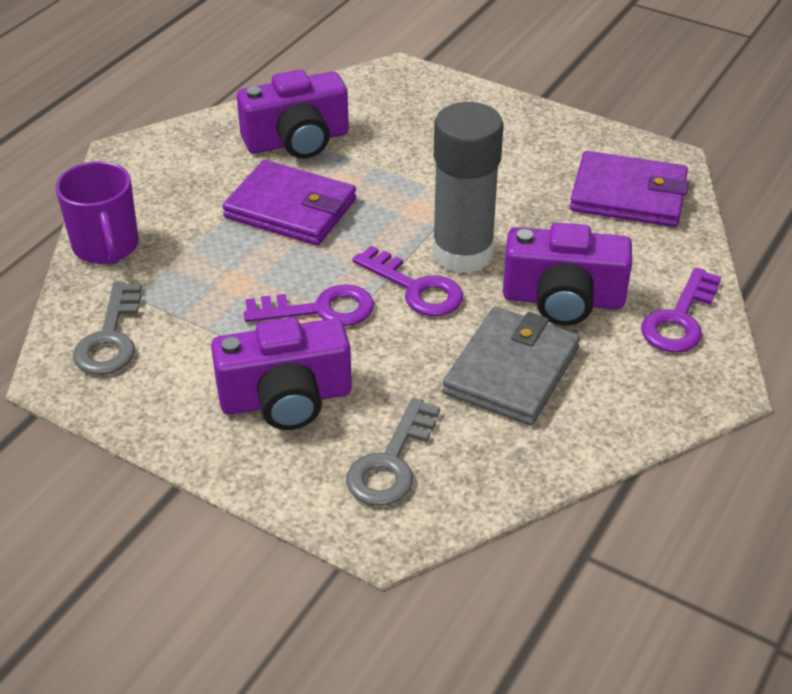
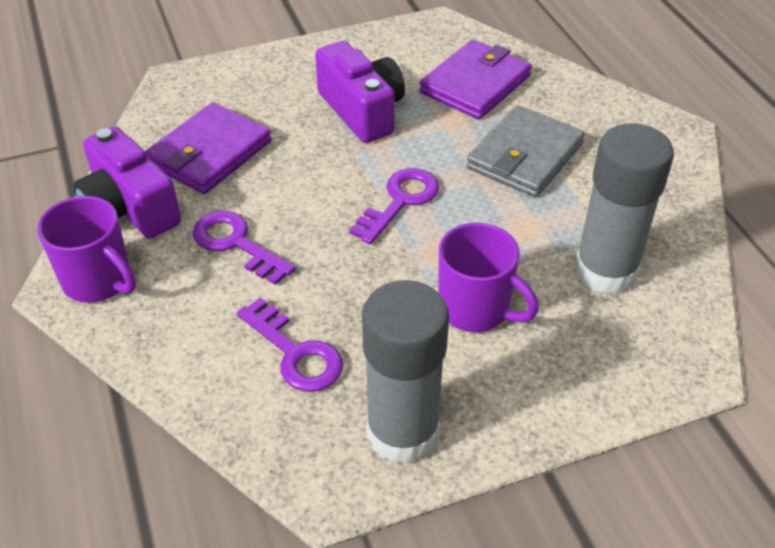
grey glue stick: 1 -> 2
grey key: 2 -> 0
purple camera: 3 -> 2
purple mug: 1 -> 2

